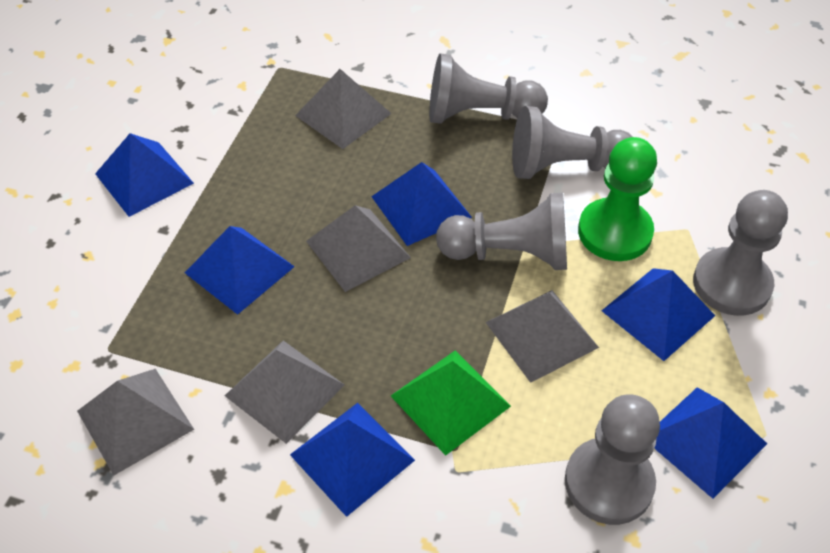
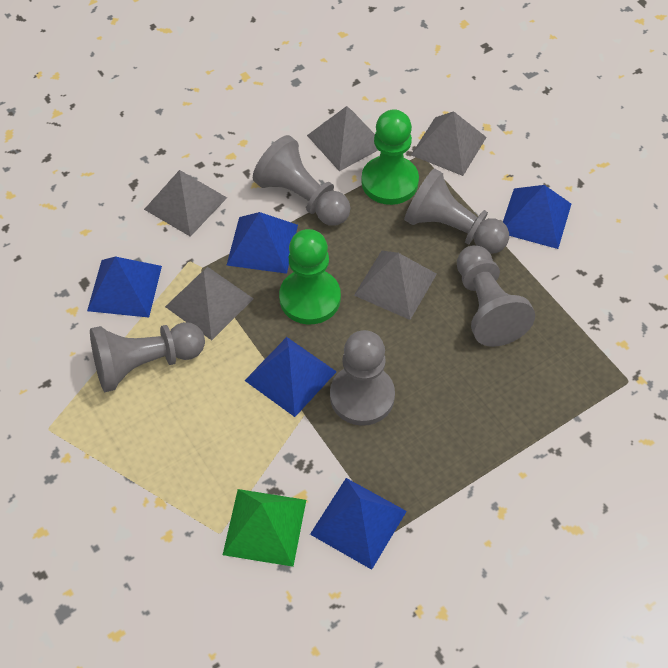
blue pyramid: 6 -> 5
green pawn: 1 -> 2

